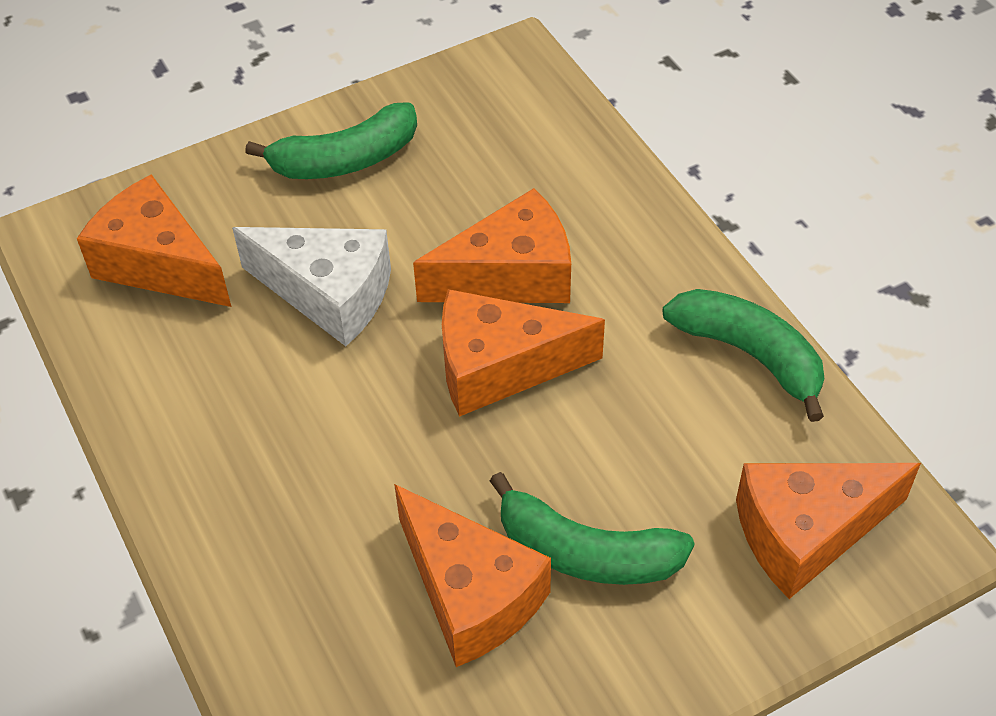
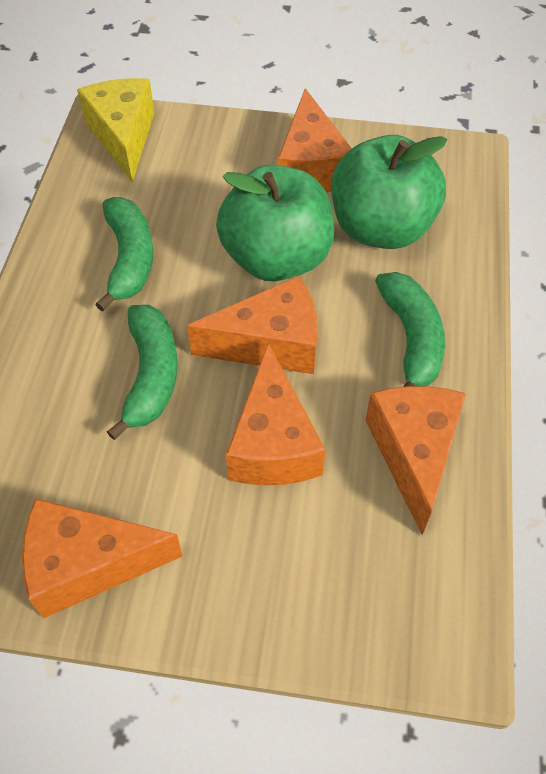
green apple: 0 -> 2
white cheese: 1 -> 0
yellow cheese: 0 -> 1

